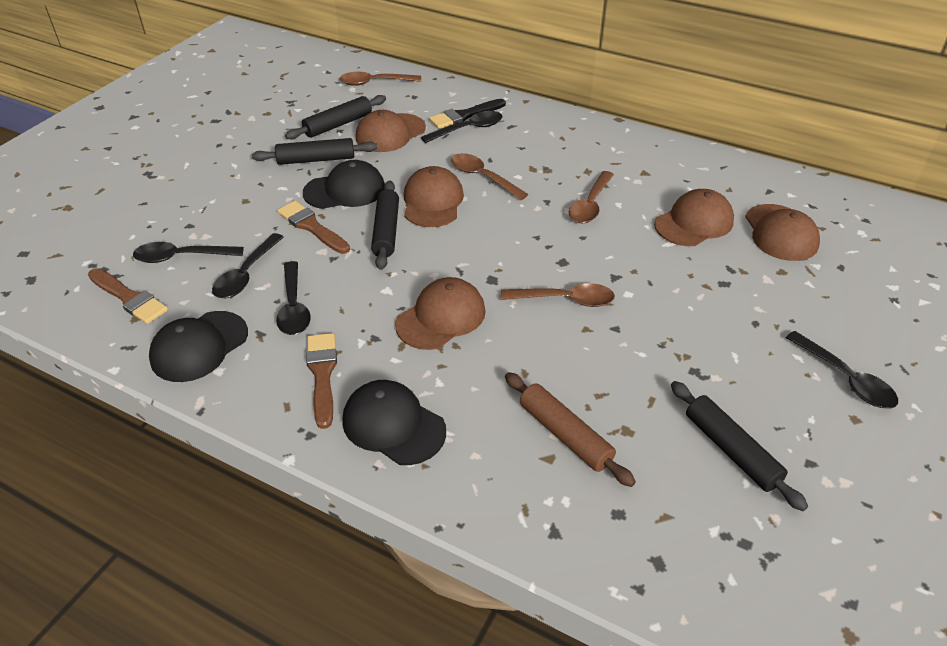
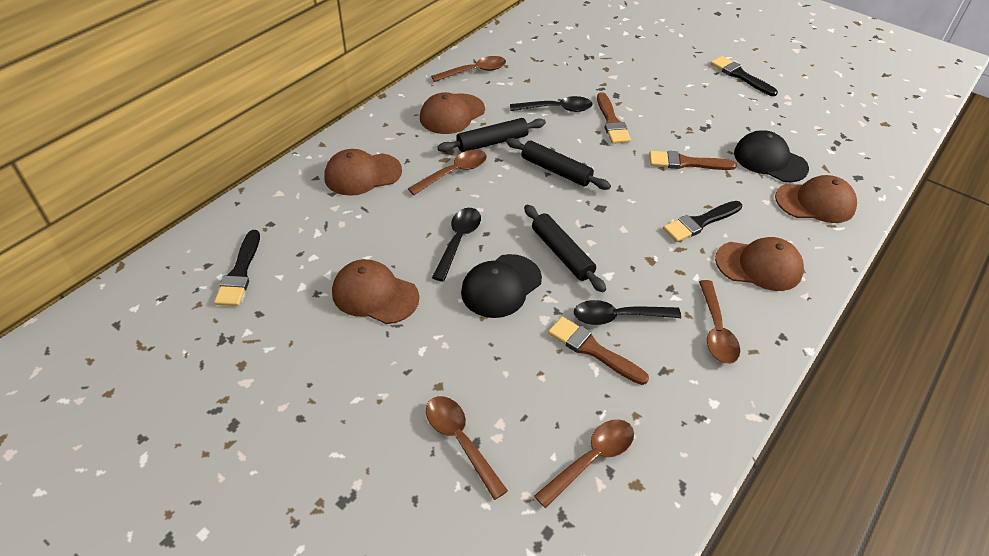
black brush: 1 -> 3
black cap: 3 -> 2
black rolling pin: 4 -> 3
black spoon: 5 -> 3
brown rolling pin: 1 -> 0
brown spoon: 4 -> 5

